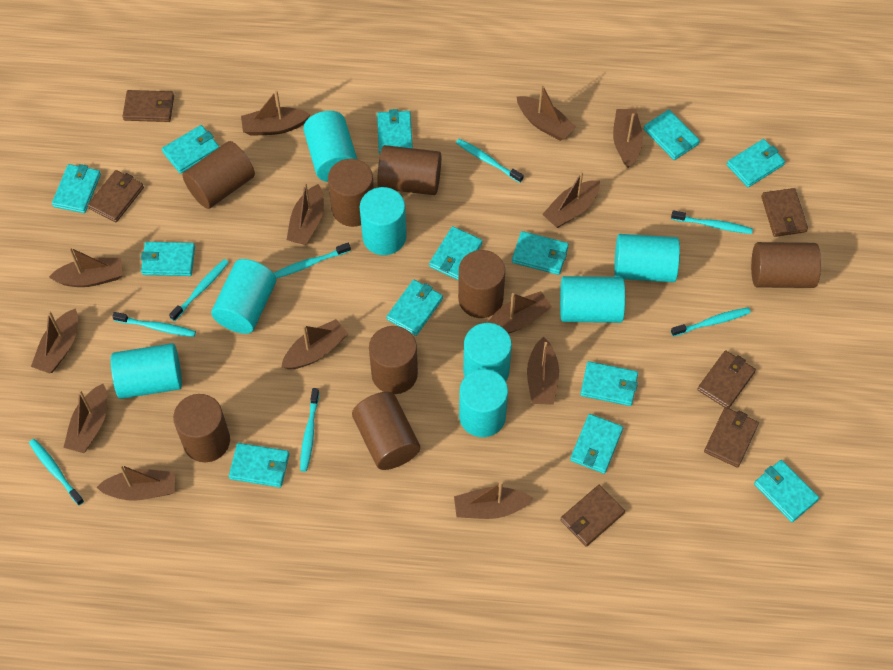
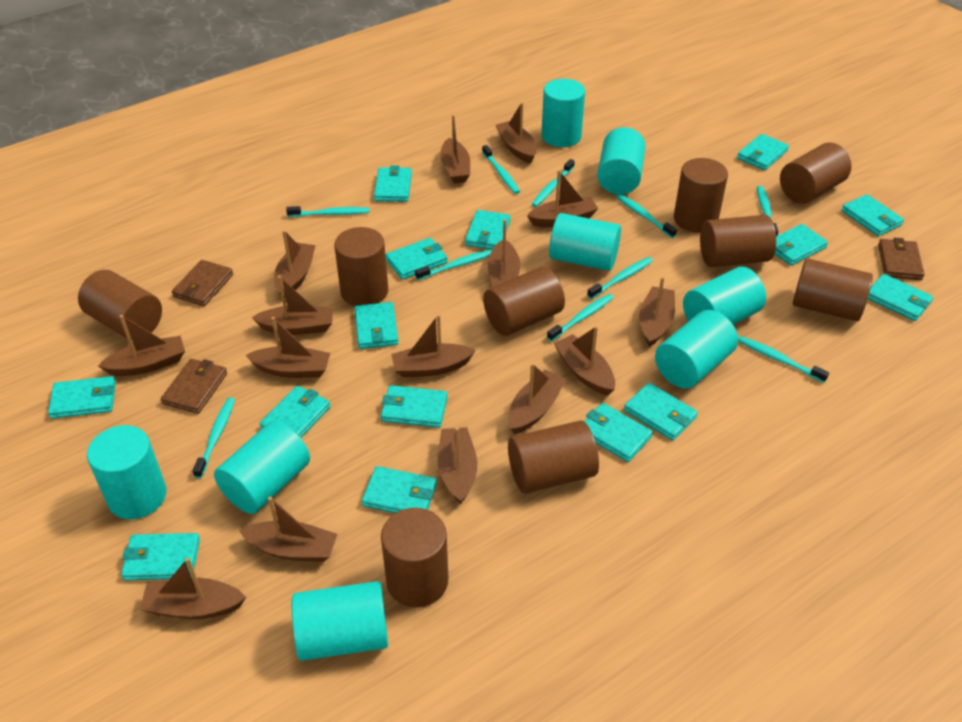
brown boat: 13 -> 15
brown cylinder: 8 -> 9
brown wallet: 6 -> 3
turquoise toothbrush: 8 -> 10
turquoise wallet: 13 -> 15

